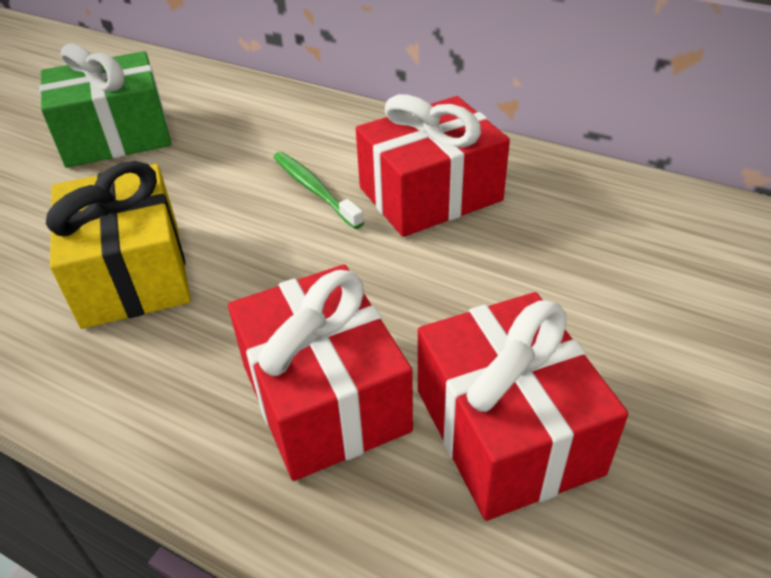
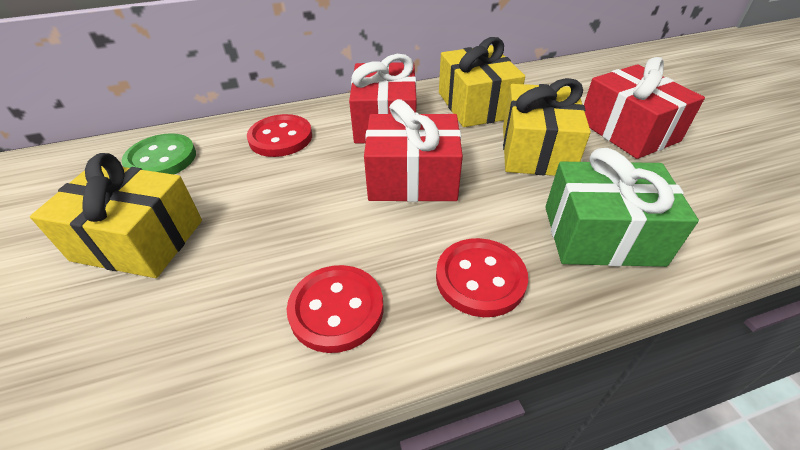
green button: 0 -> 1
green toothbrush: 1 -> 0
red button: 0 -> 3
yellow gift: 1 -> 3

